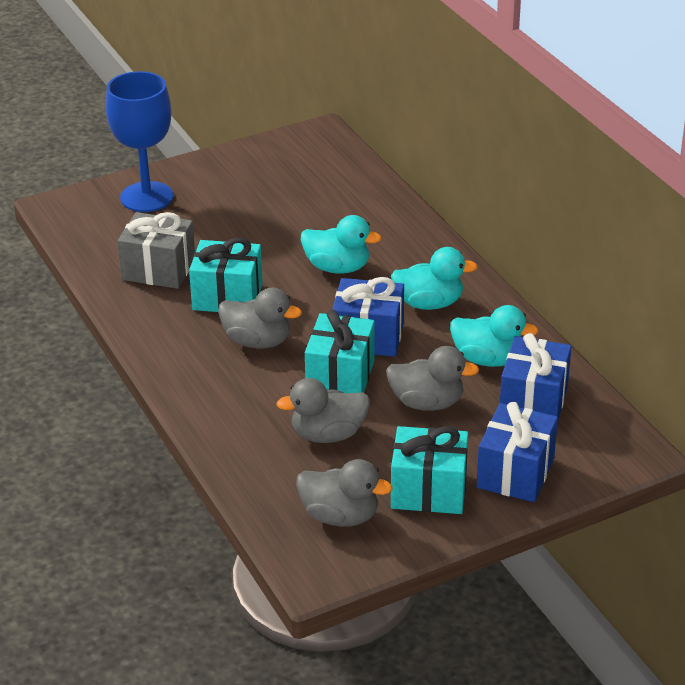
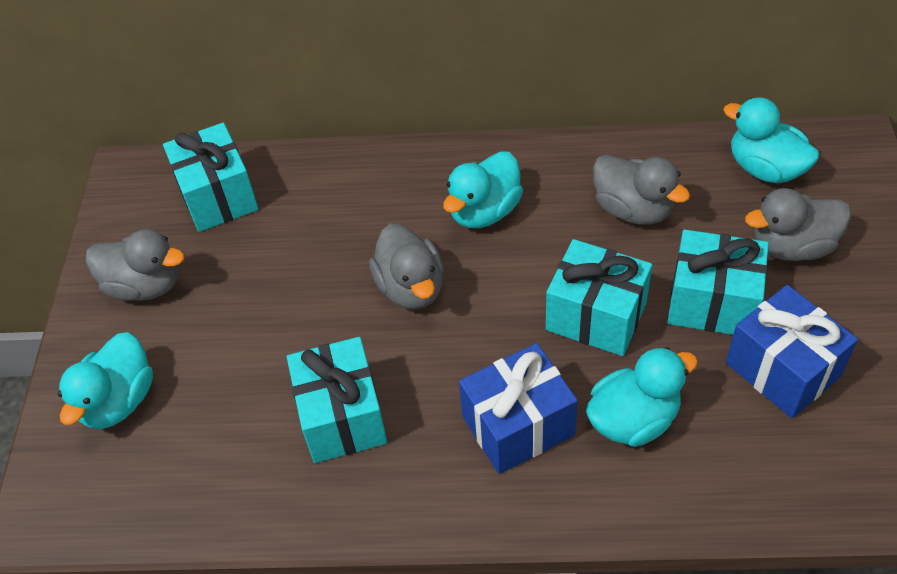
blue gift: 3 -> 2
blue goblet: 1 -> 0
grey gift: 1 -> 0
turquoise duck: 3 -> 4
turquoise gift: 3 -> 4

